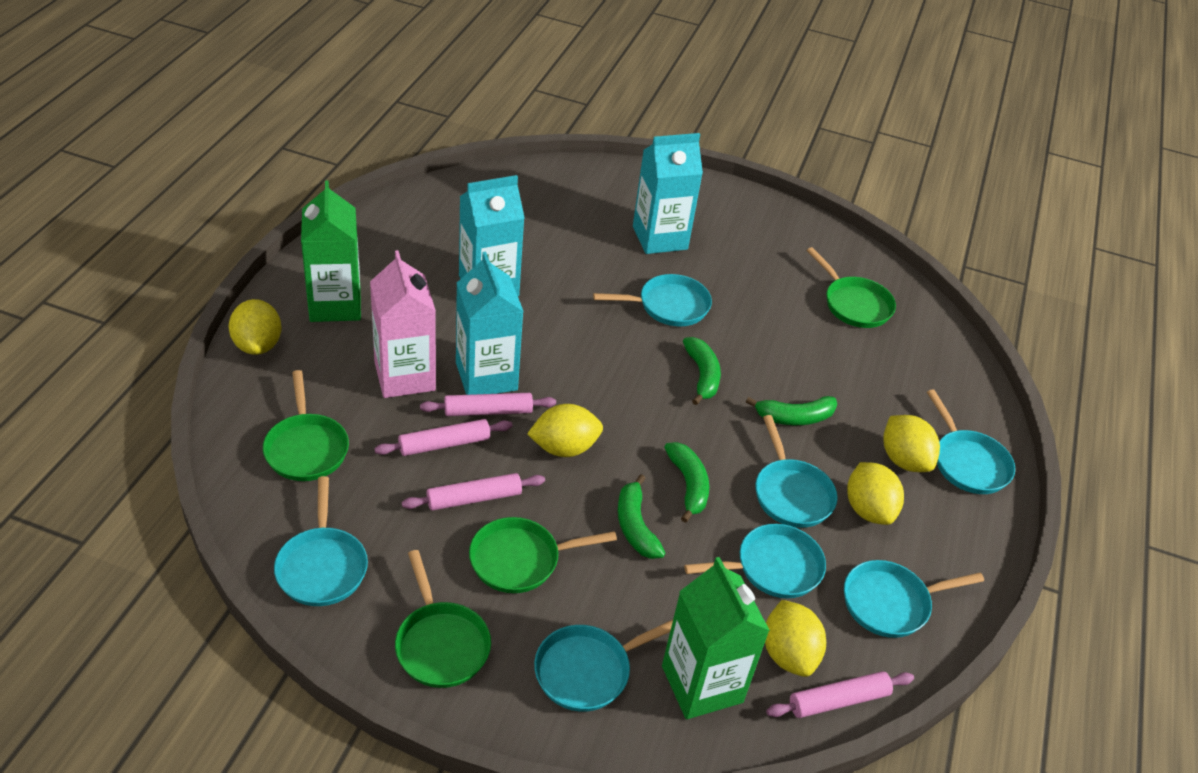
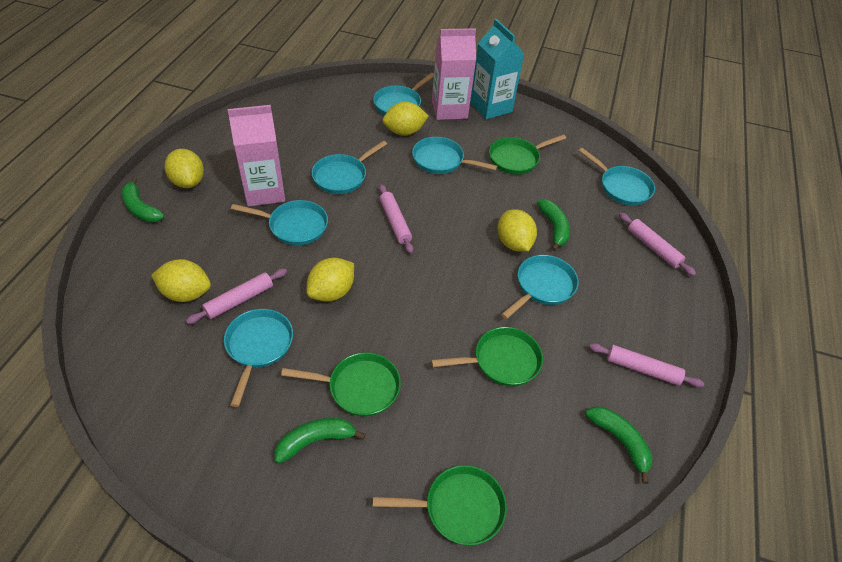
green carton: 2 -> 0
pink carton: 1 -> 2
turquoise carton: 3 -> 1

